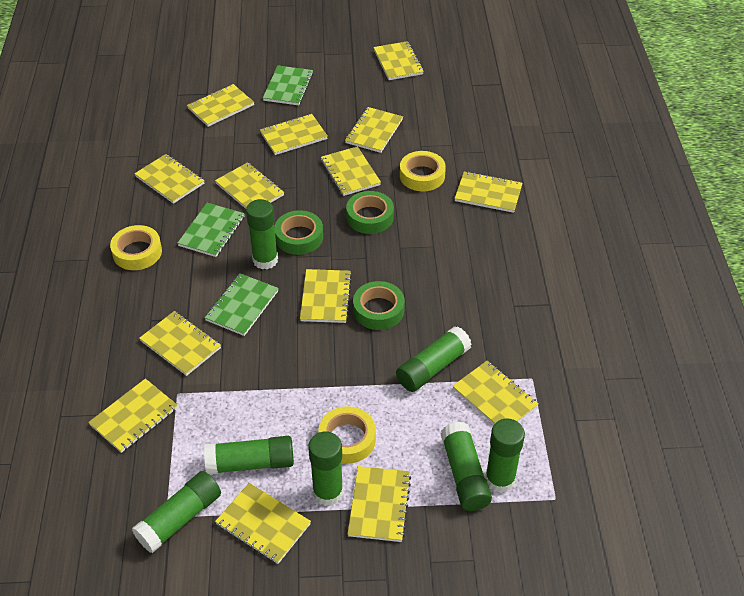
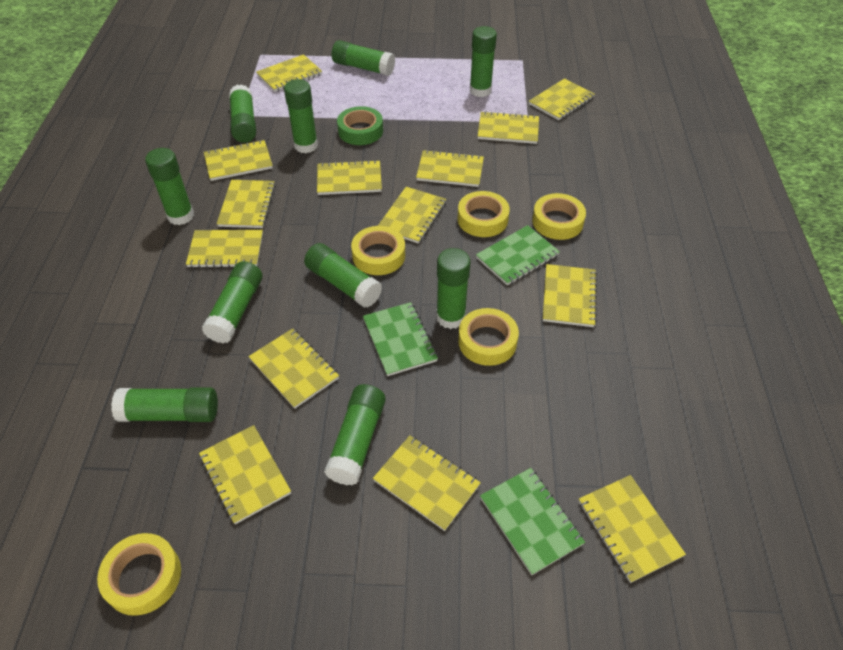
green glue stick: 7 -> 10
green tape: 3 -> 1
yellow tape: 3 -> 5

